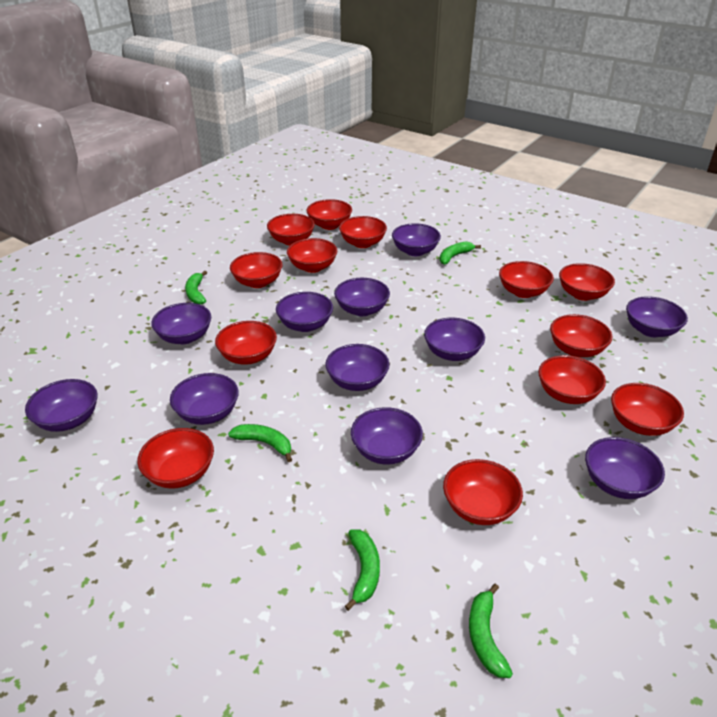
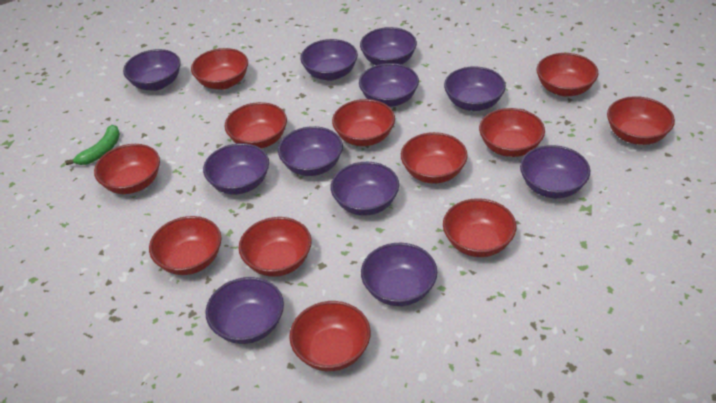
green banana: 5 -> 1
red bowl: 13 -> 12

